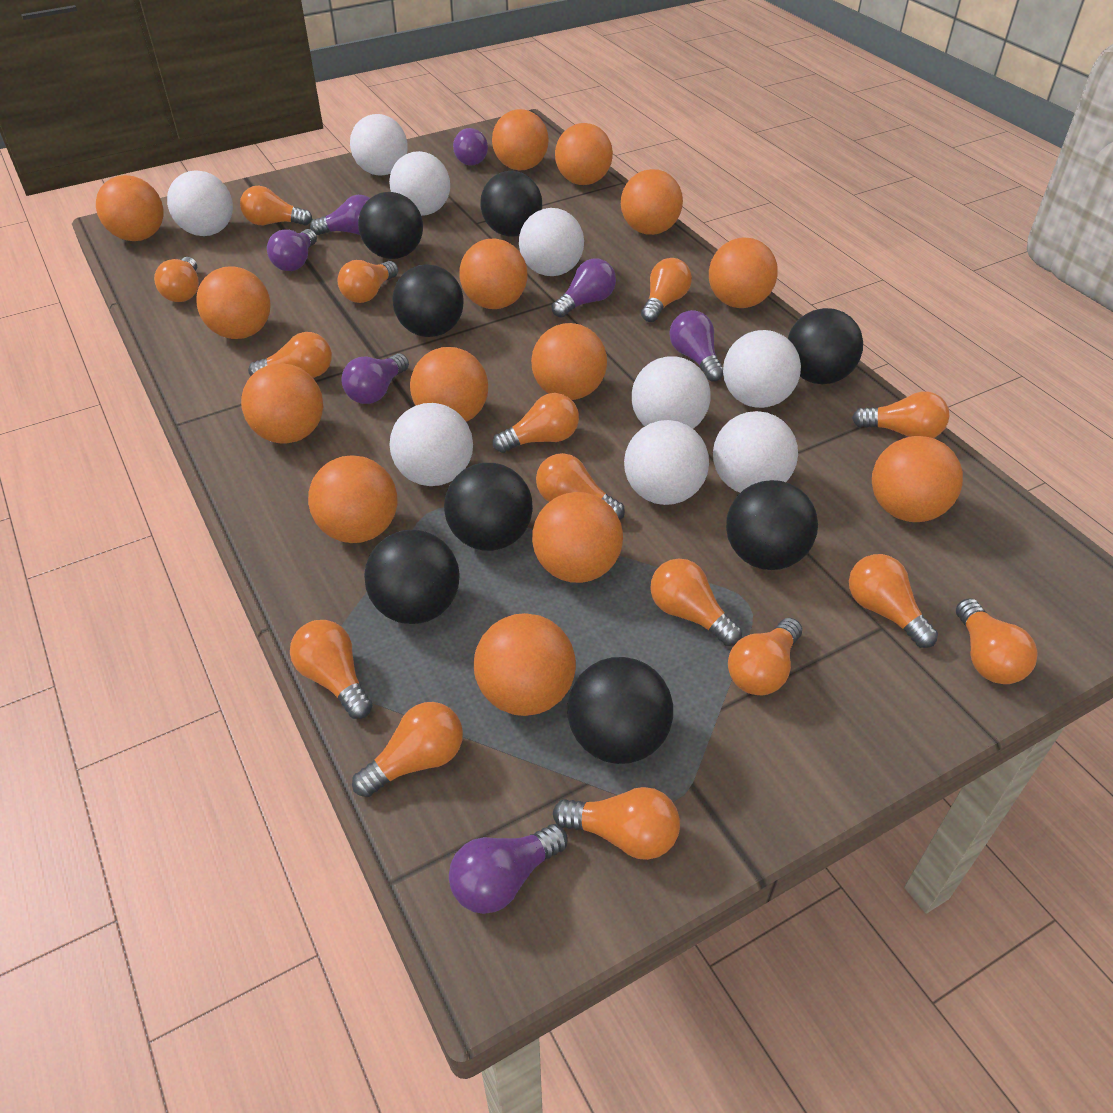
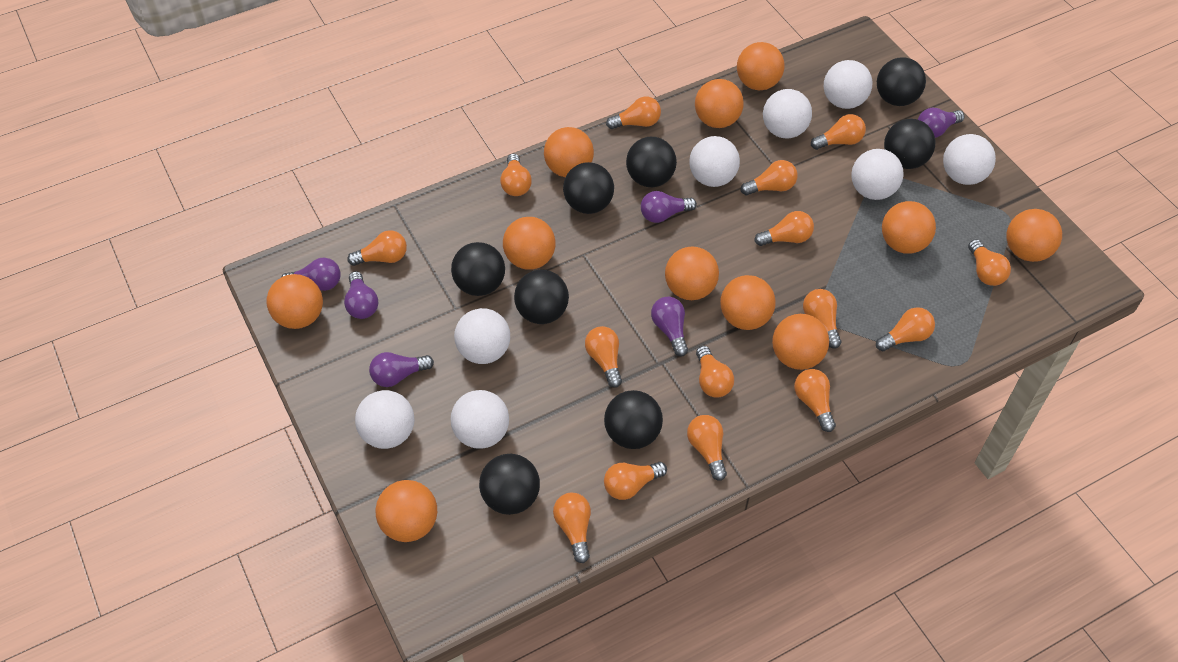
orange ball: 14 -> 11
purple light bulb: 7 -> 6
white ball: 9 -> 8

